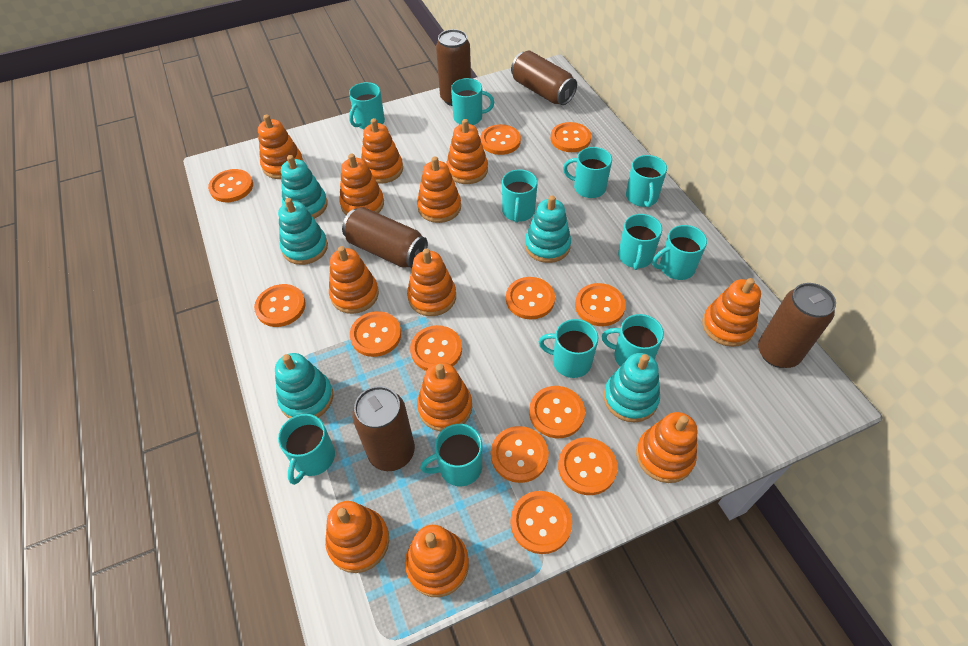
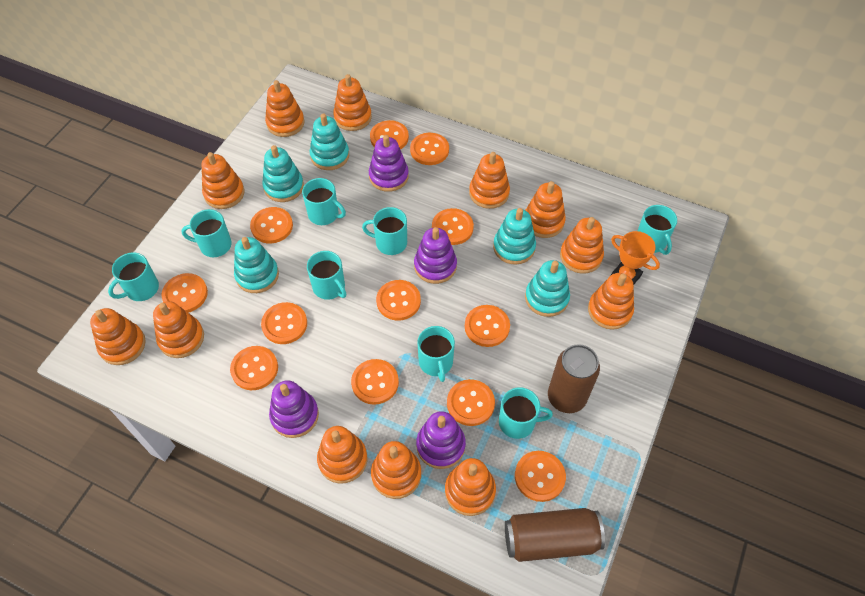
brown can: 5 -> 2
orange trophy: 0 -> 1
purple stacking toy: 0 -> 4
turquoise mug: 11 -> 8

